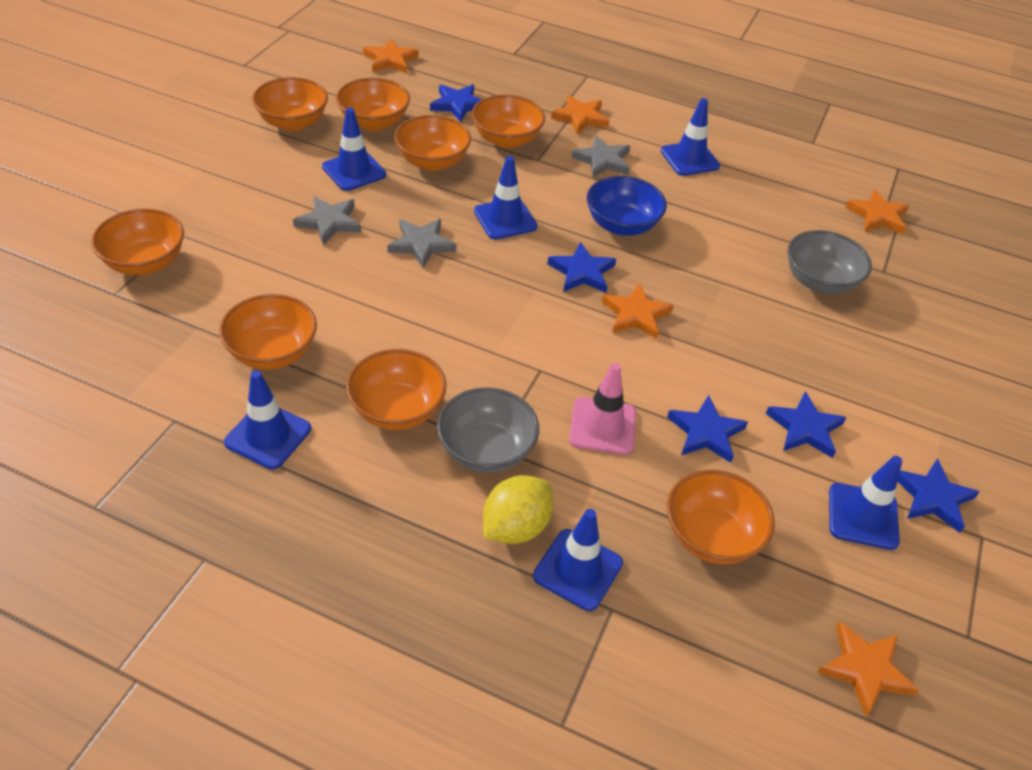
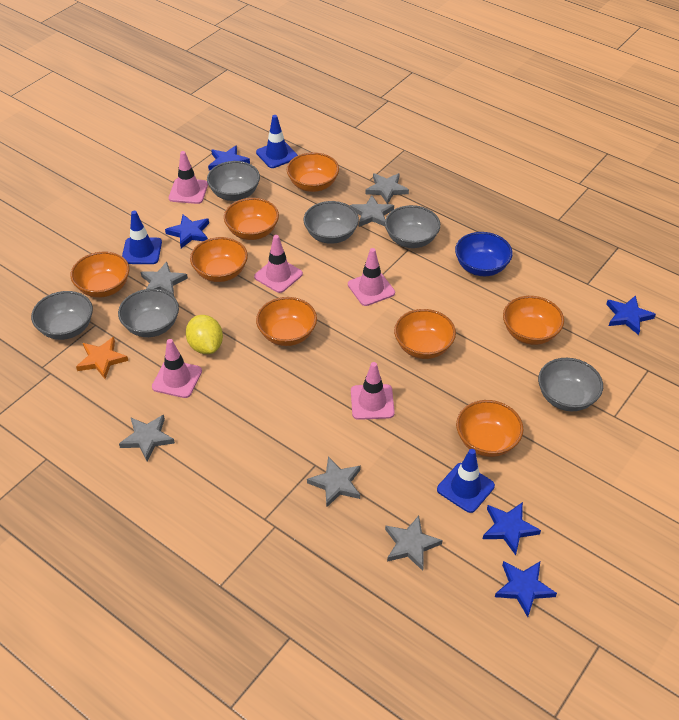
blue traffic cone: 6 -> 3
grey bowl: 2 -> 6
grey star: 3 -> 6
orange star: 5 -> 1
pink traffic cone: 1 -> 5

